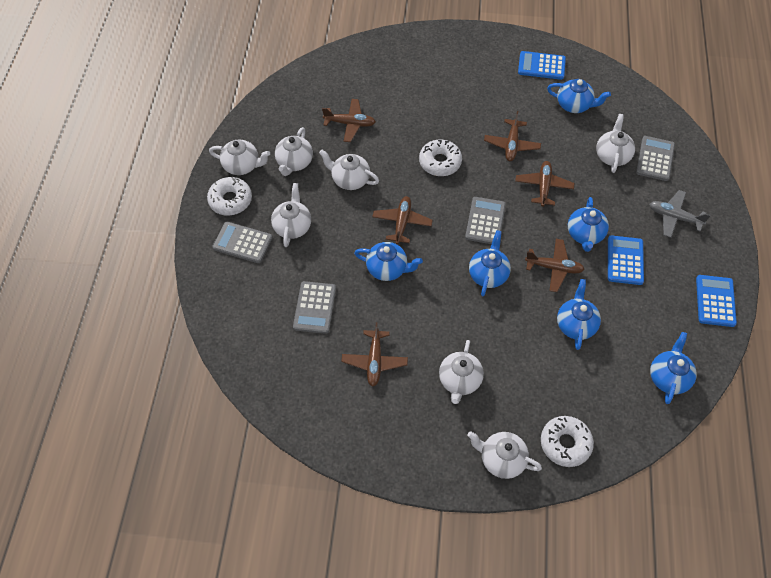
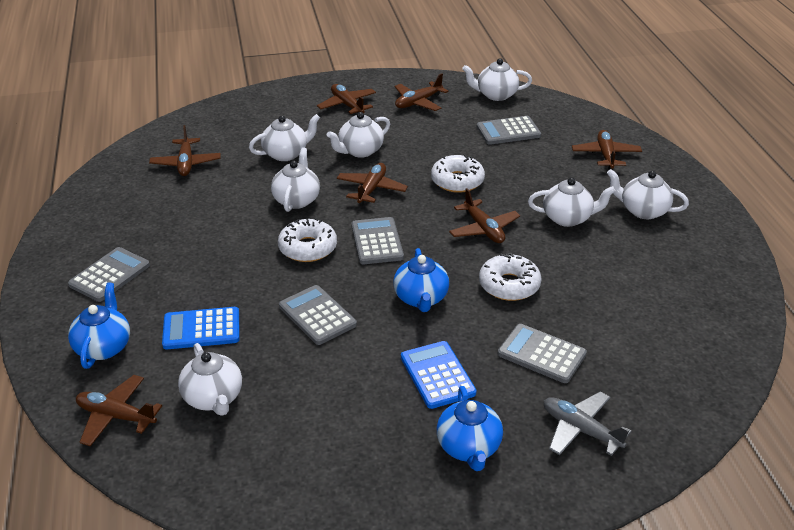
blue calculator: 3 -> 2
blue teapot: 6 -> 3
brown plane: 6 -> 7
grey calculator: 4 -> 5

